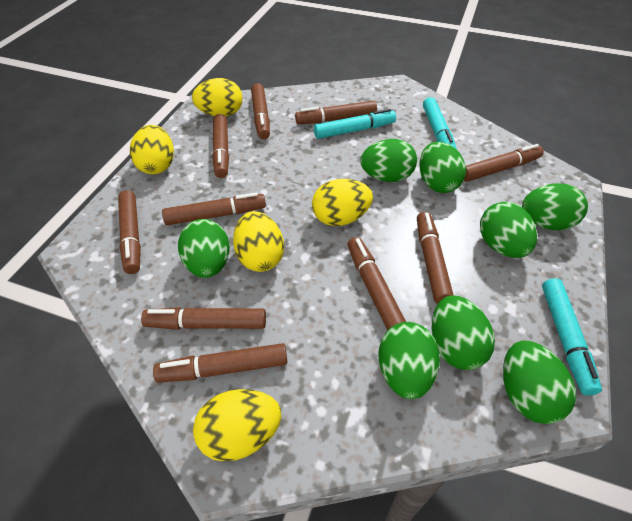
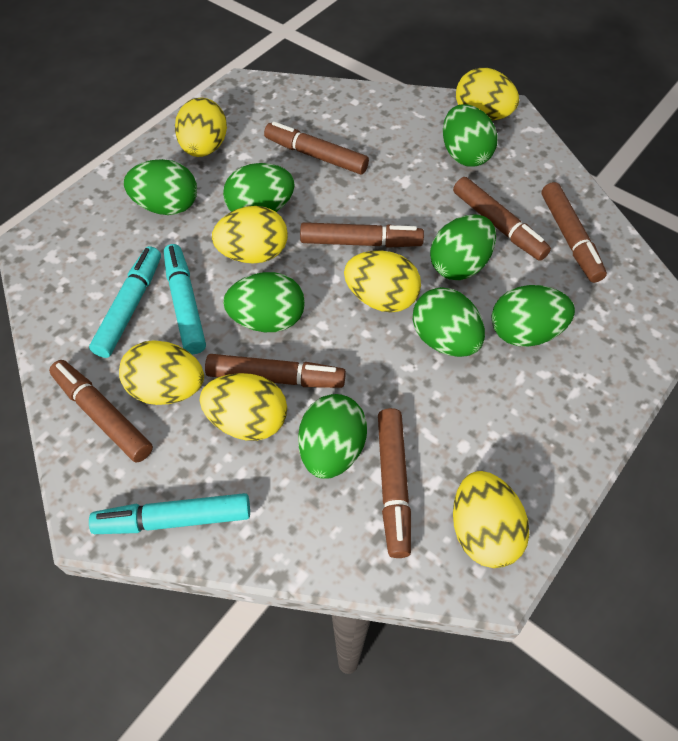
brown marker: 10 -> 7
yellow egg: 5 -> 7

